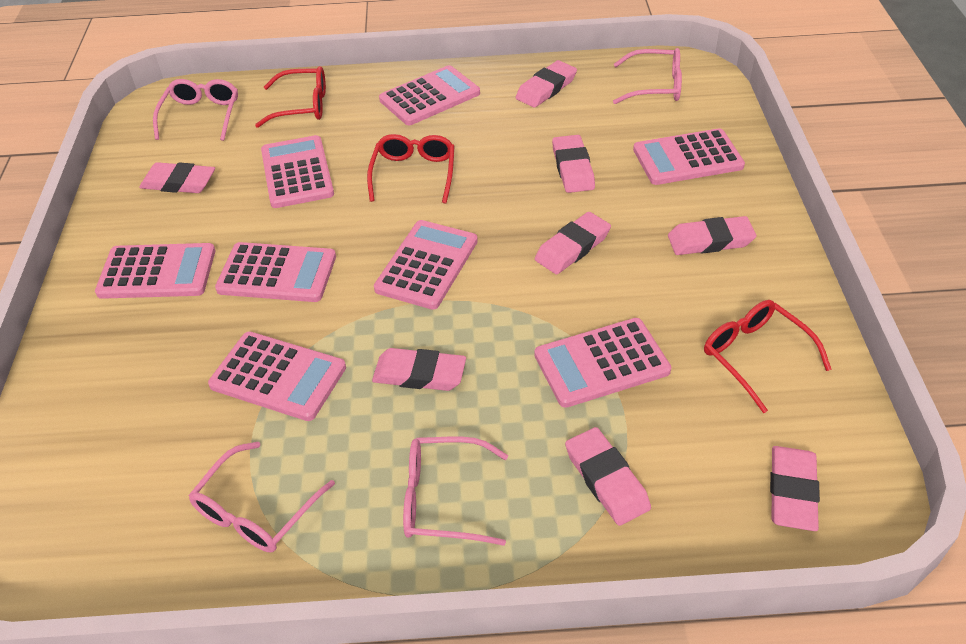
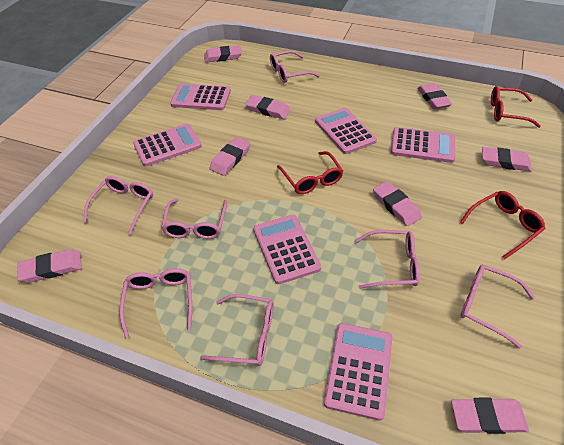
pink calculator: 8 -> 6
pink glasses: 4 -> 7

